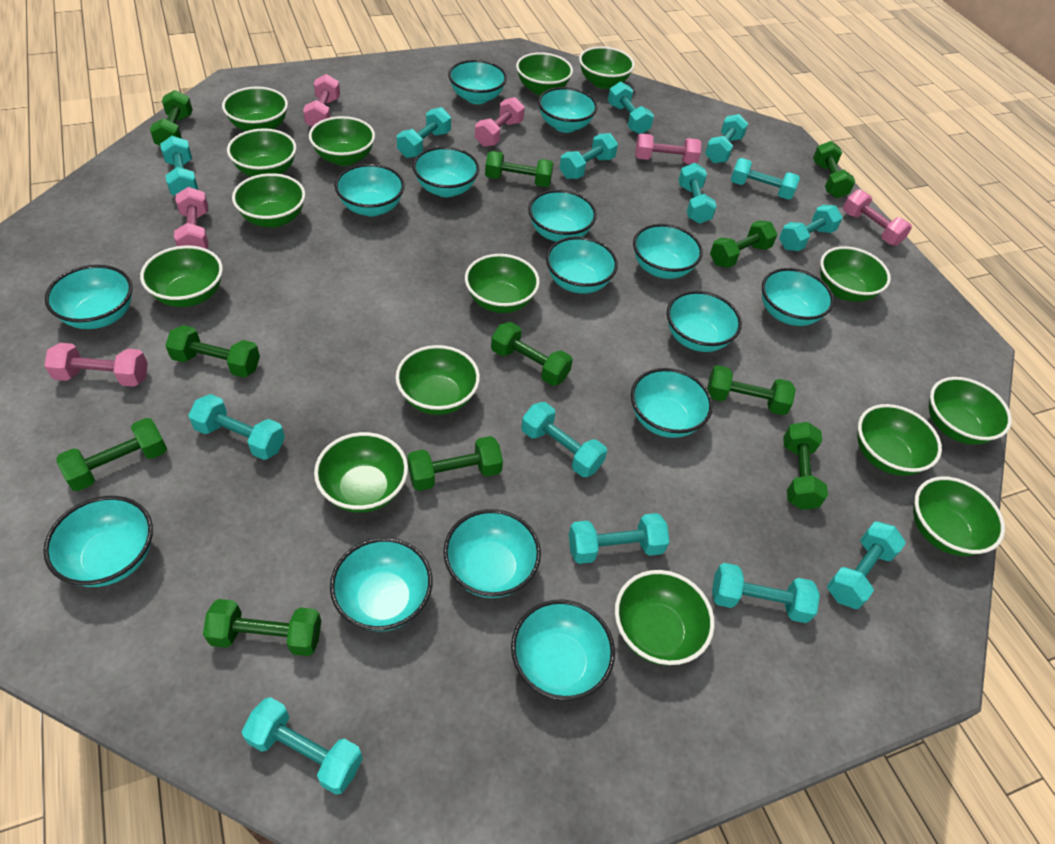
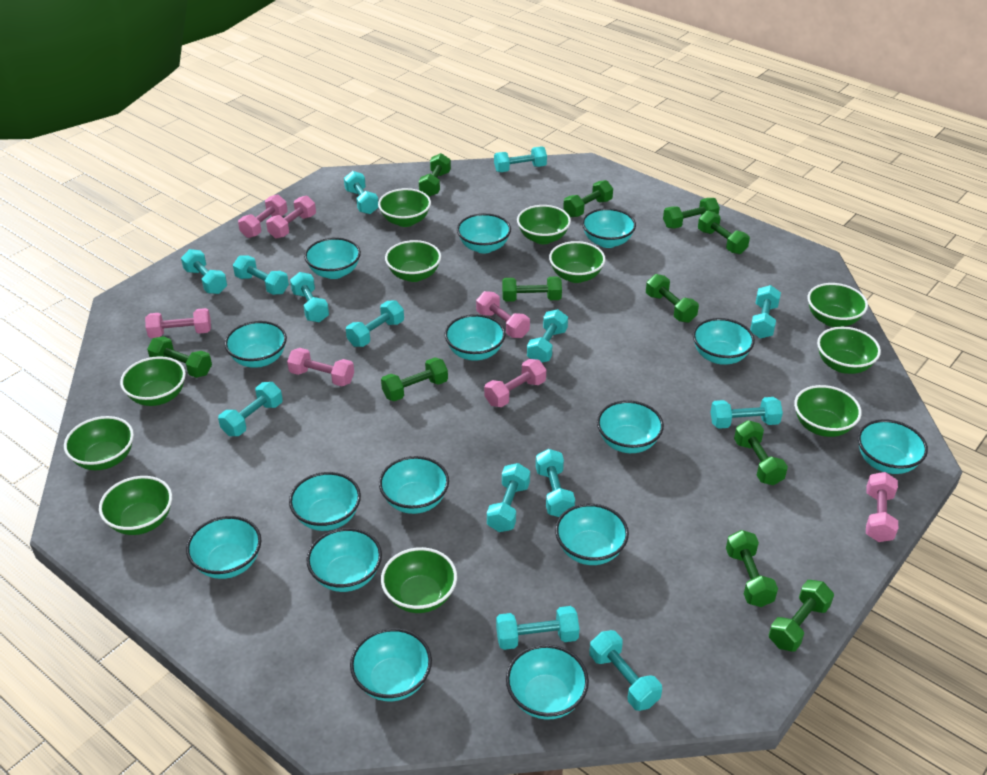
green bowl: 15 -> 11
pink dumbbell: 6 -> 7

